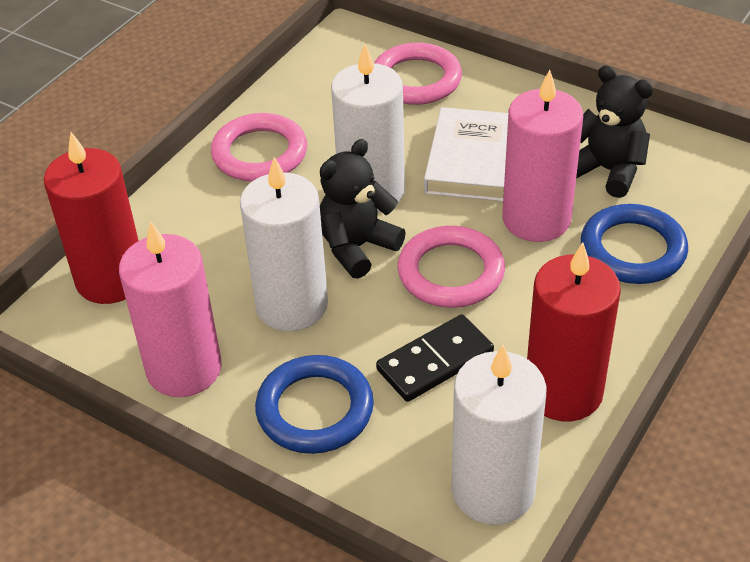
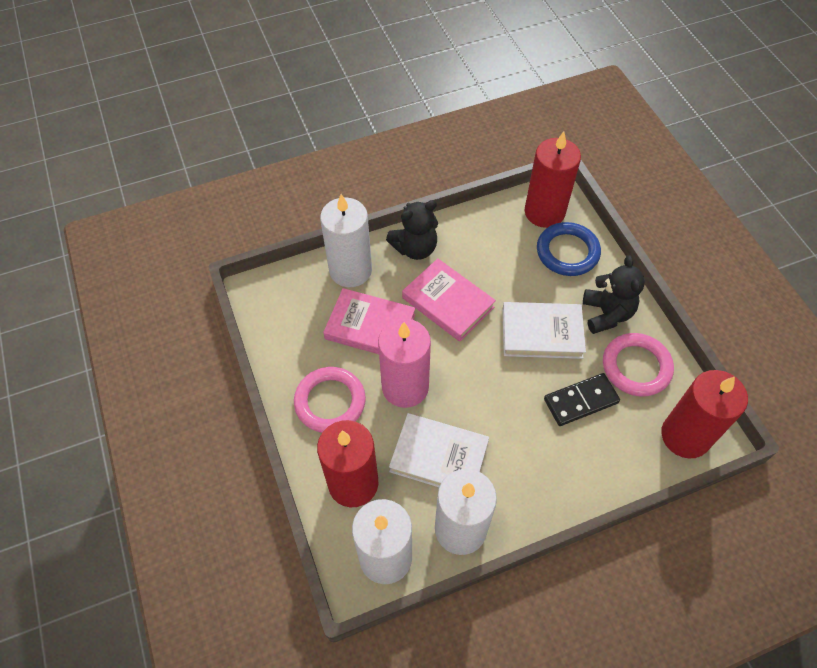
blue ring: 2 -> 1
pink book: 0 -> 2
pink candle: 2 -> 1
pink ring: 3 -> 2
red candle: 2 -> 3
white book: 1 -> 2

